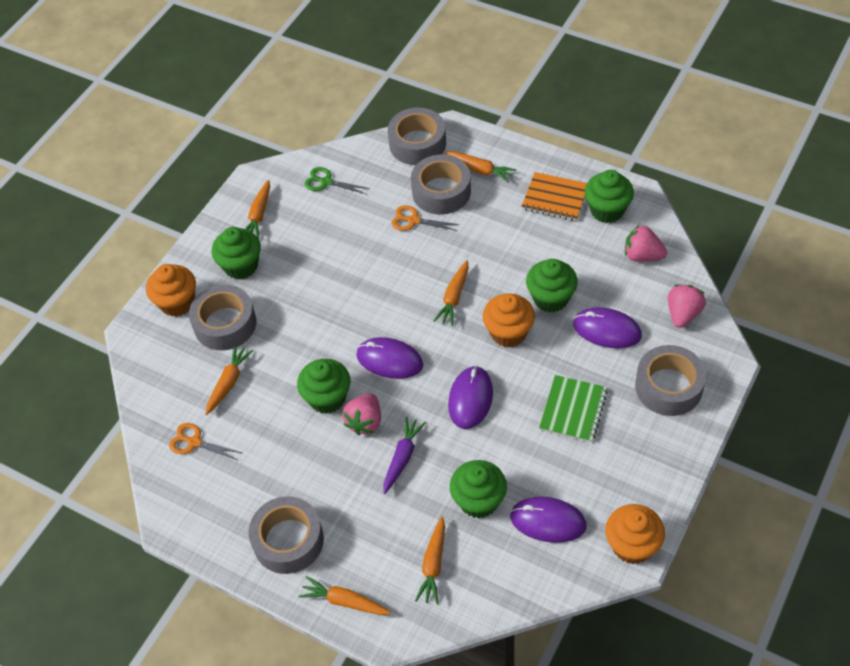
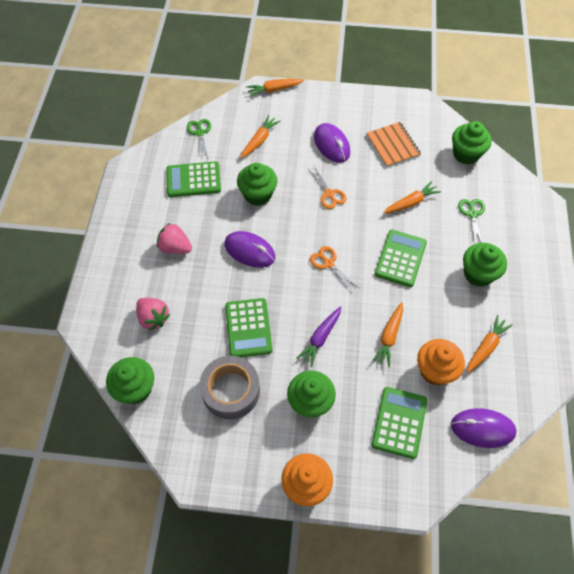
green calculator: 0 -> 4
green notebook: 1 -> 0
green scissors: 1 -> 2
grey tape: 5 -> 1
orange carrot: 6 -> 5
orange cupcake: 3 -> 2
pink strawberry: 3 -> 2
purple mouse: 4 -> 3

